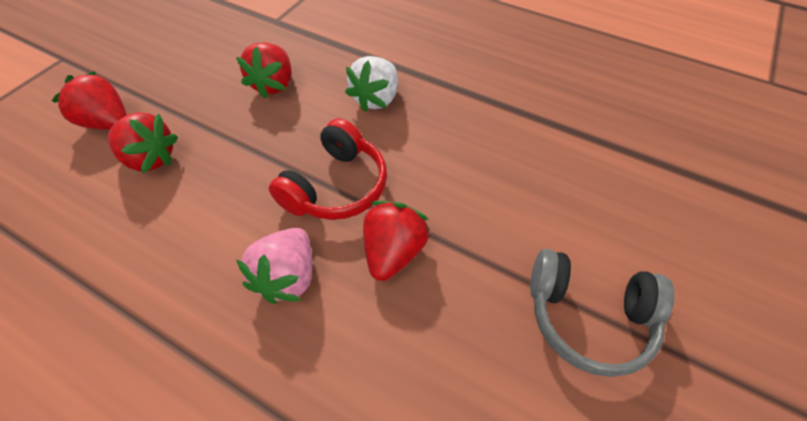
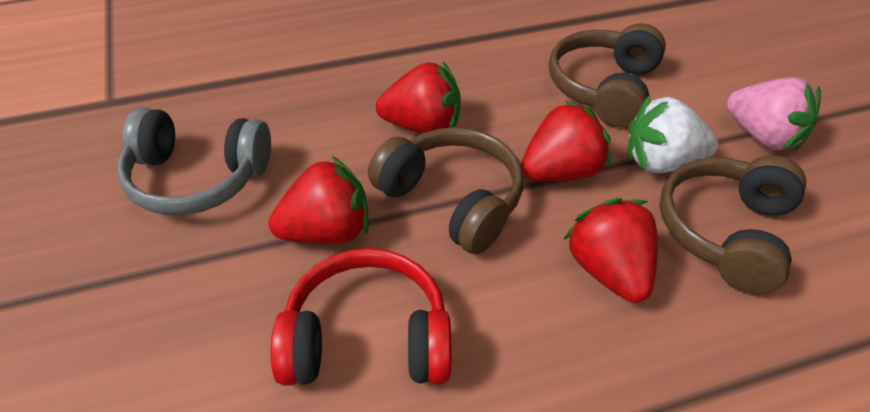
brown headphones: 0 -> 3

